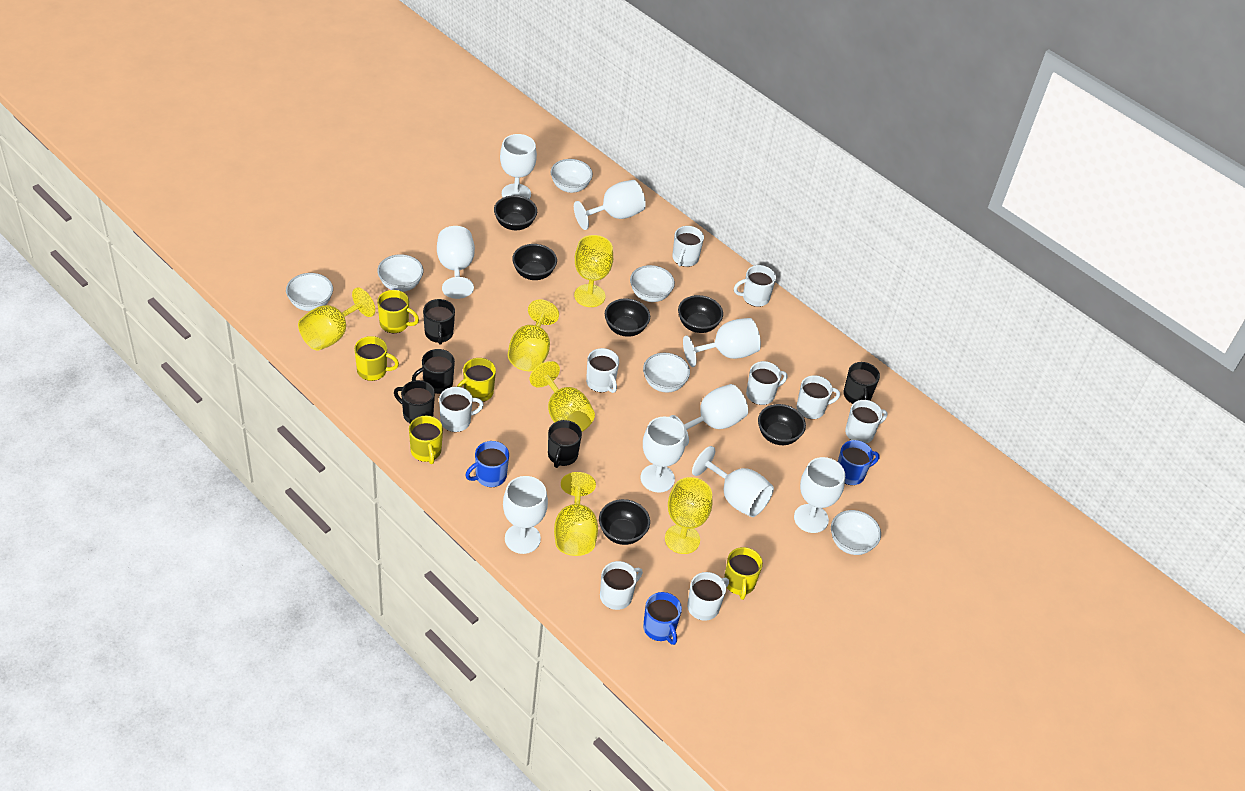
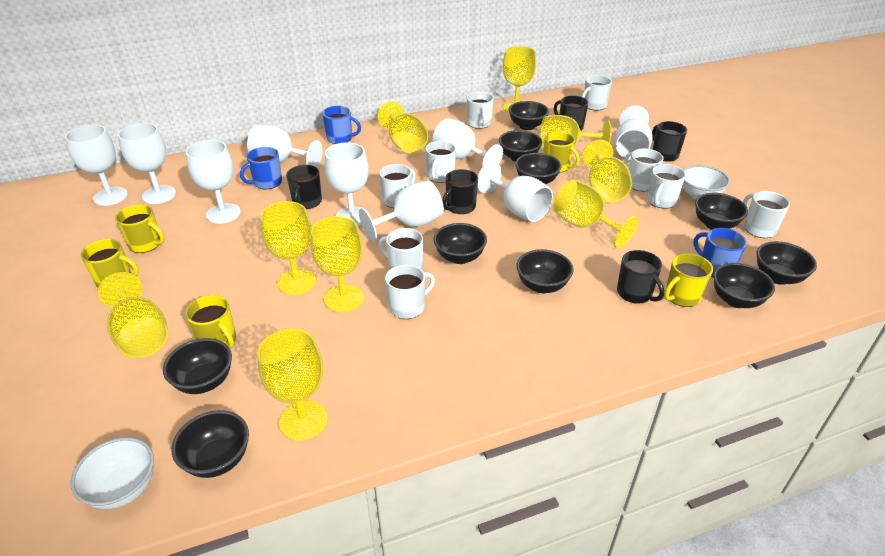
black bowl: 6 -> 10
white bowl: 6 -> 2
yellow goblet: 6 -> 9

